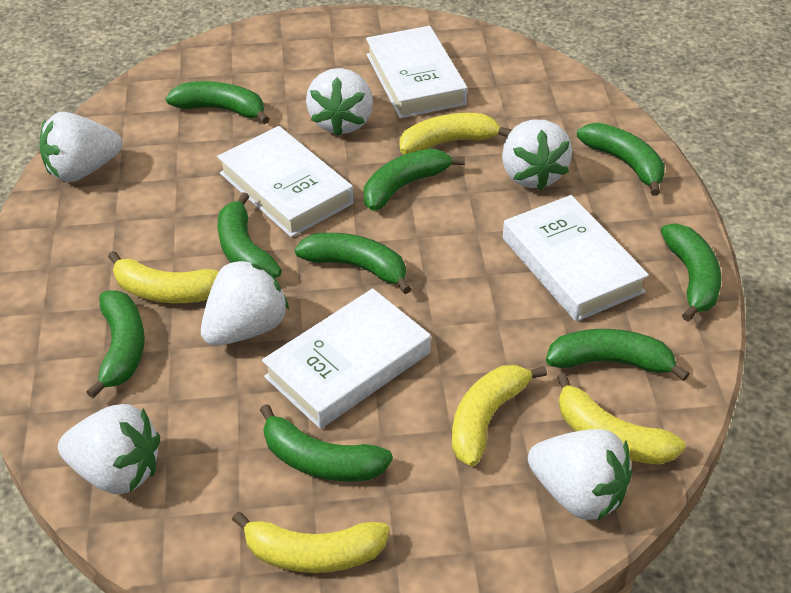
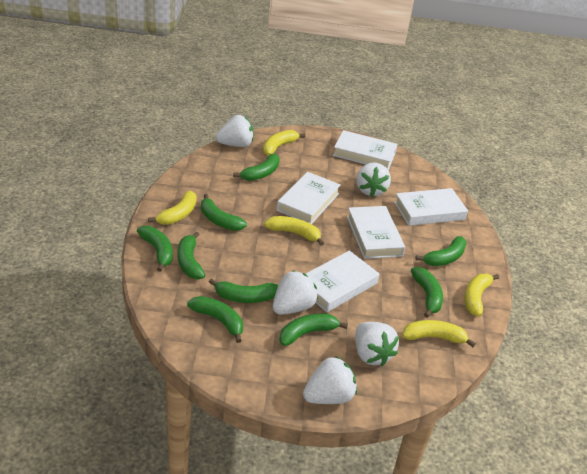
white book: 4 -> 5
white strawberry: 6 -> 5

